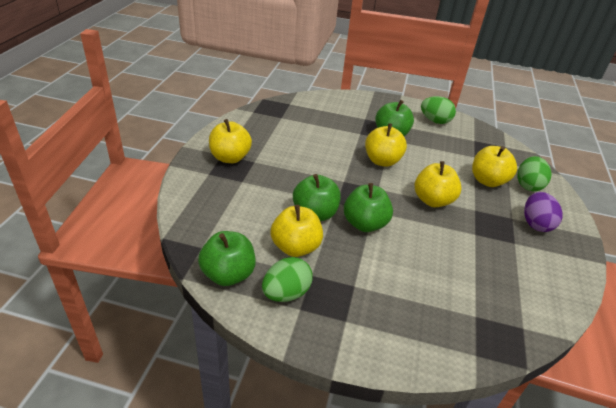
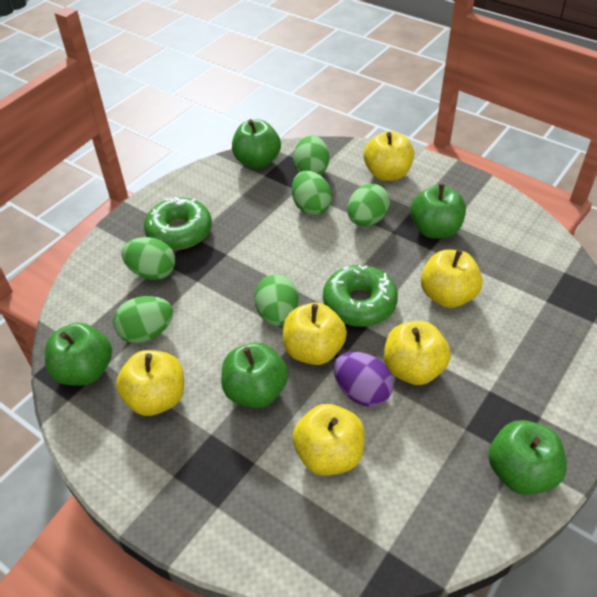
green apple: 4 -> 5
green donut: 0 -> 2
green egg: 3 -> 6
yellow apple: 5 -> 6

